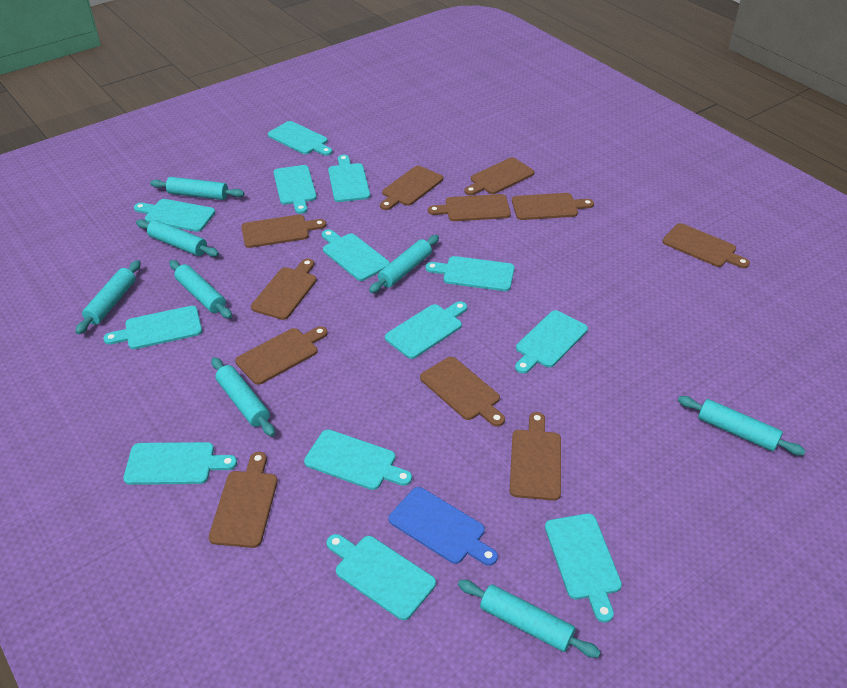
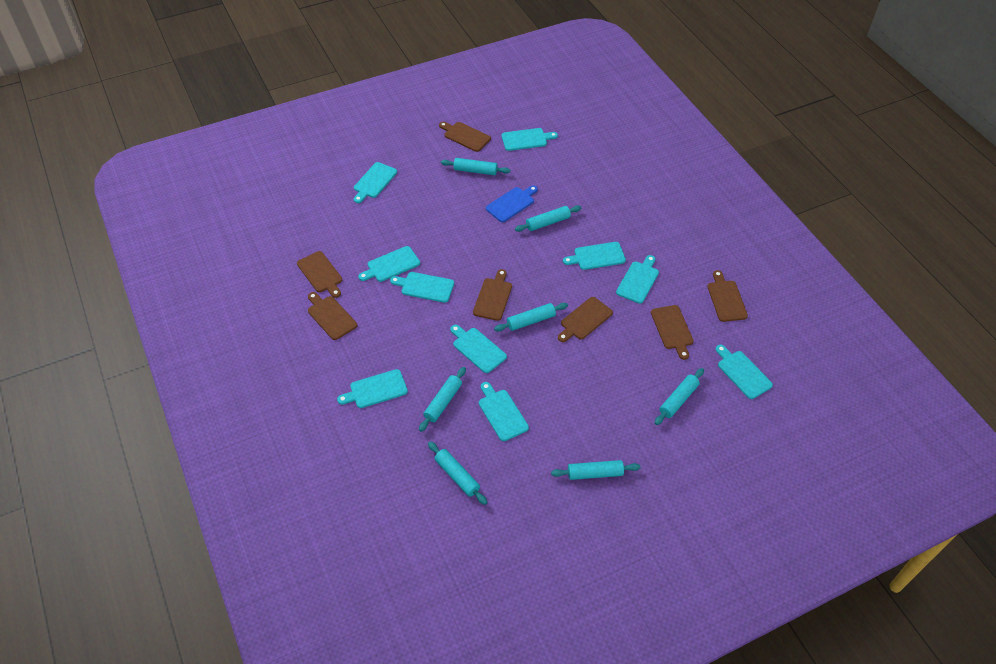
brown cutting board: 11 -> 7
turquoise cutting board: 13 -> 10
turquoise rolling pin: 8 -> 7

